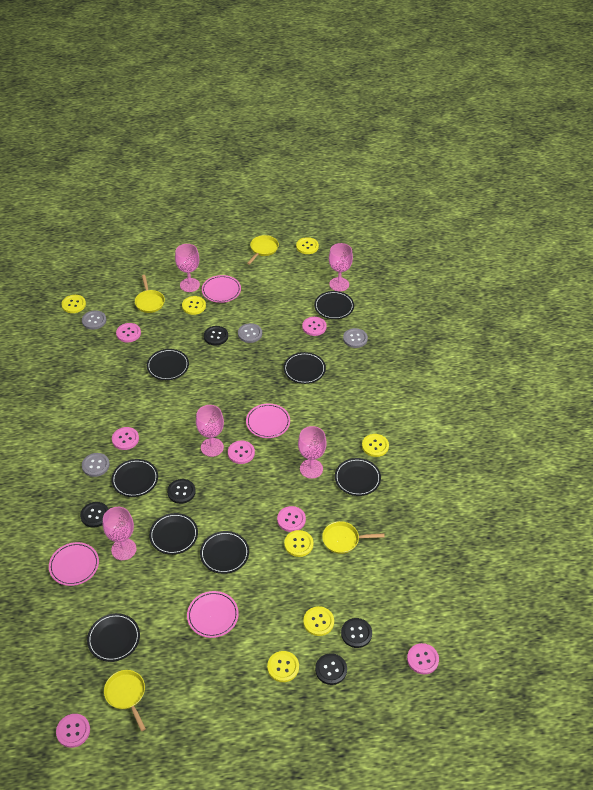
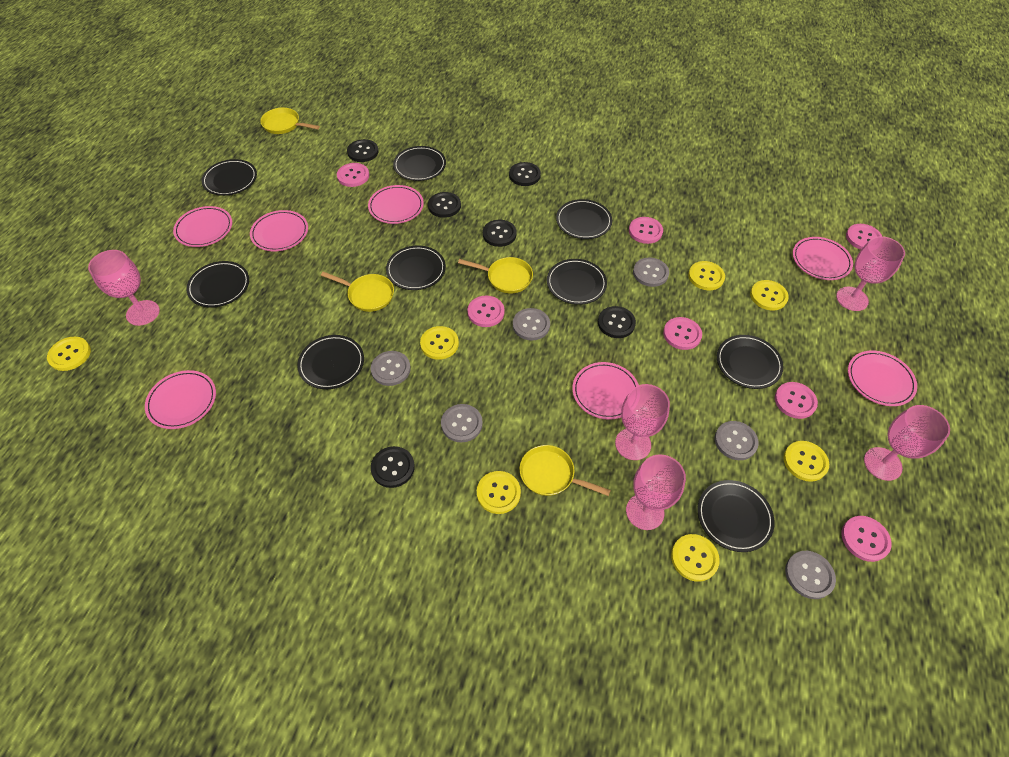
black button: 5 -> 6
black plate: 8 -> 9
grey button: 4 -> 6
pink plate: 4 -> 7

